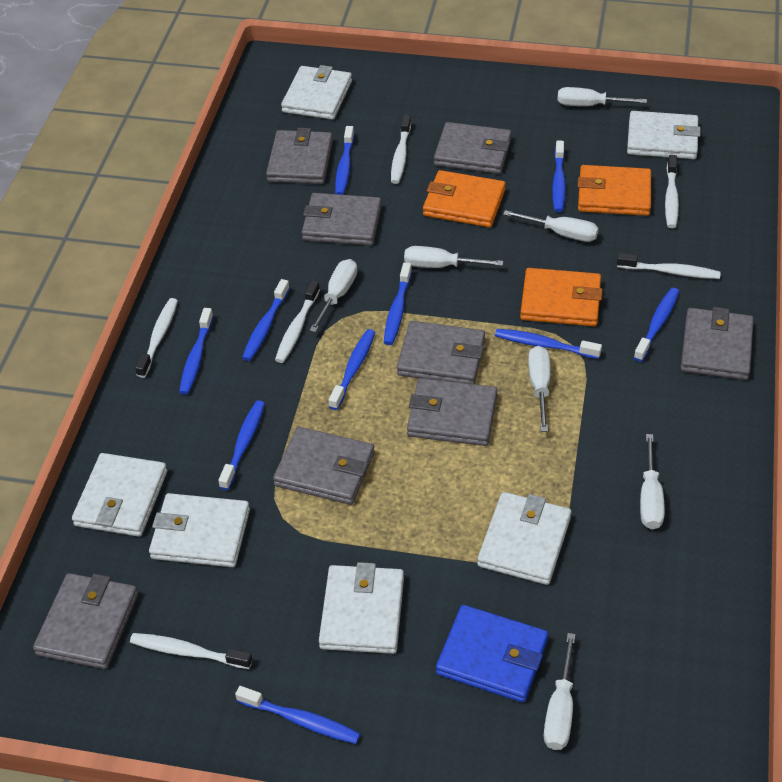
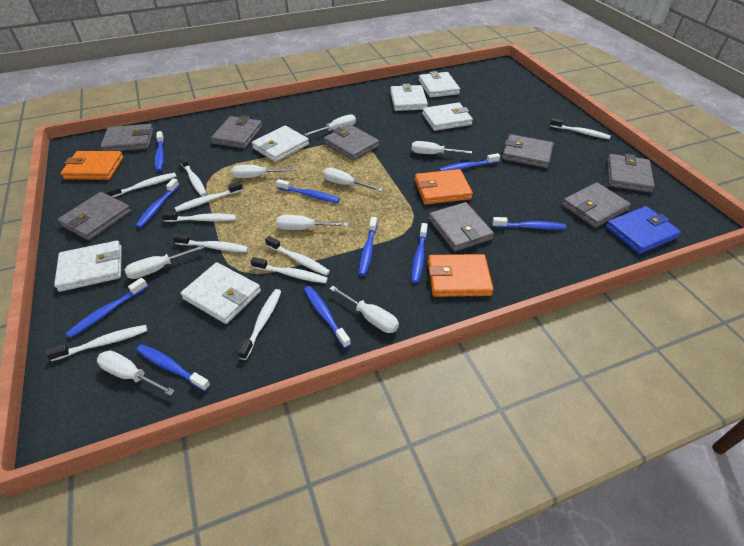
white screwdriver: 7 -> 8
white toothbrush: 6 -> 10

